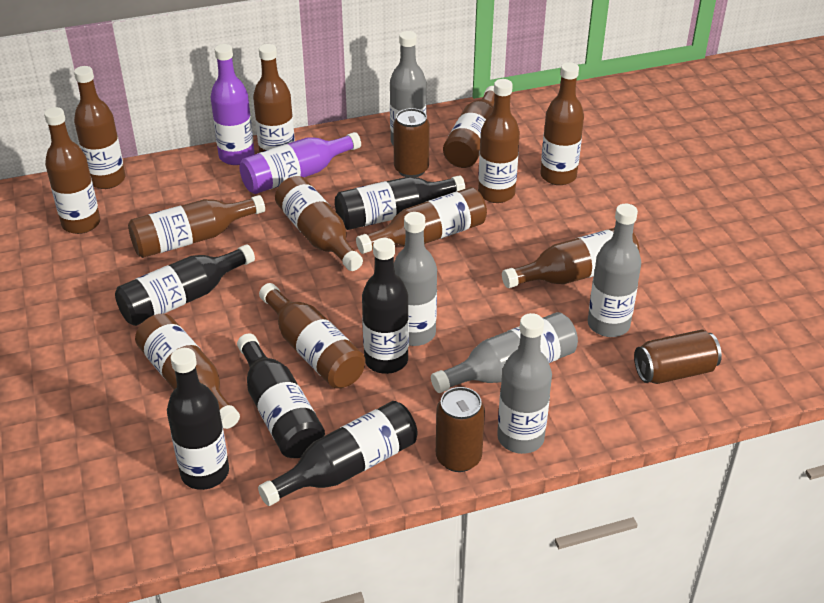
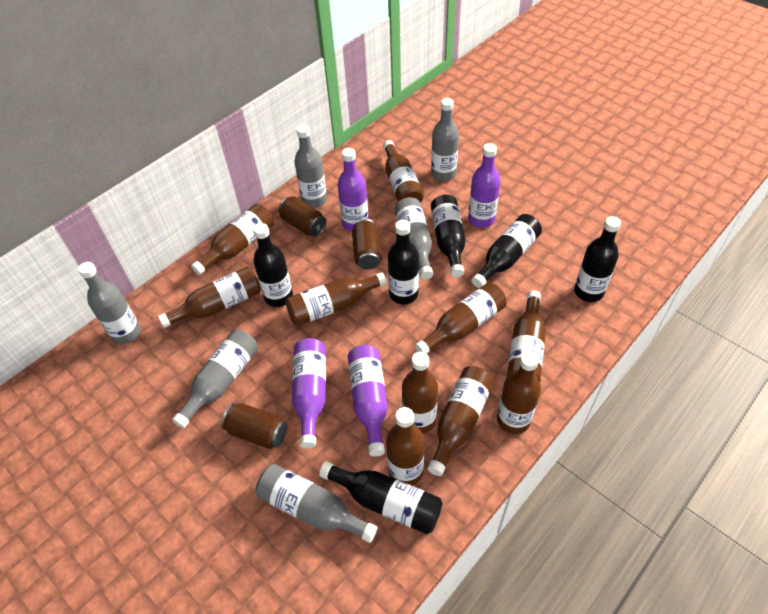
brown bottle: 12 -> 10
grey bottle: 5 -> 6
purple bottle: 2 -> 4

